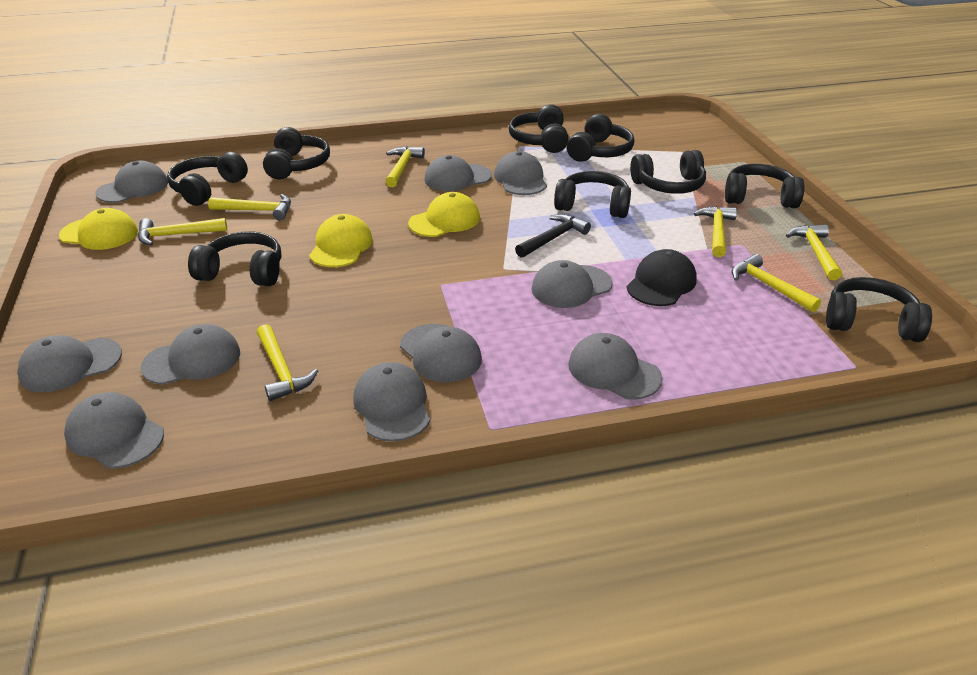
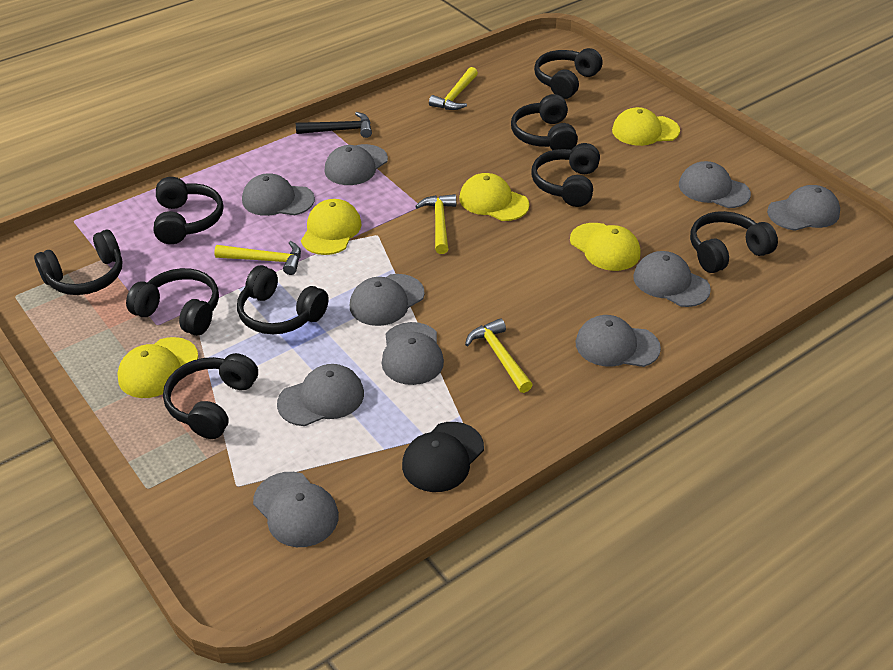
yellow cap: 3 -> 5
yellow hammer: 7 -> 4

